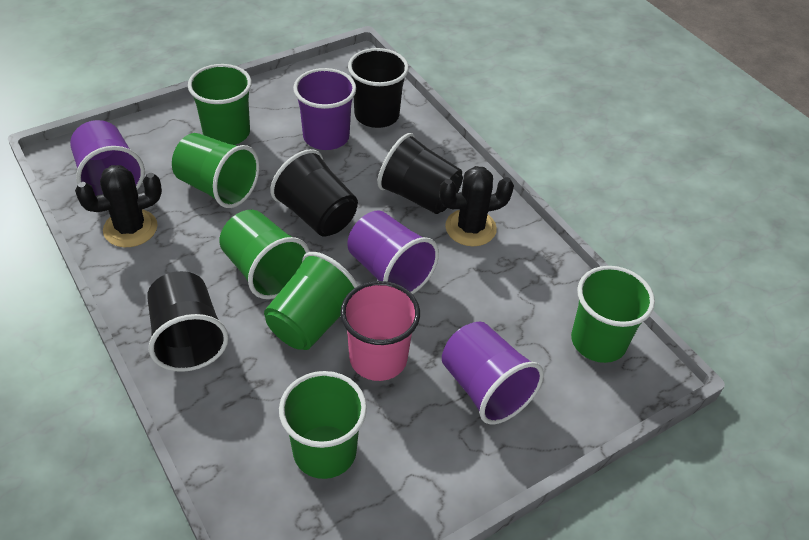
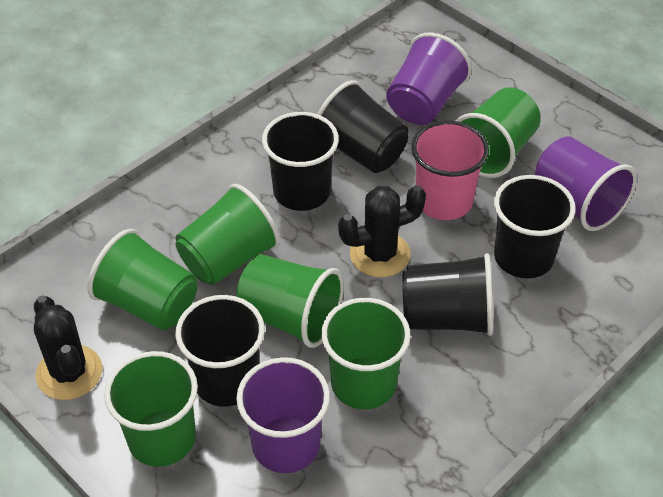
black cup: 4 -> 5
purple cup: 4 -> 3

